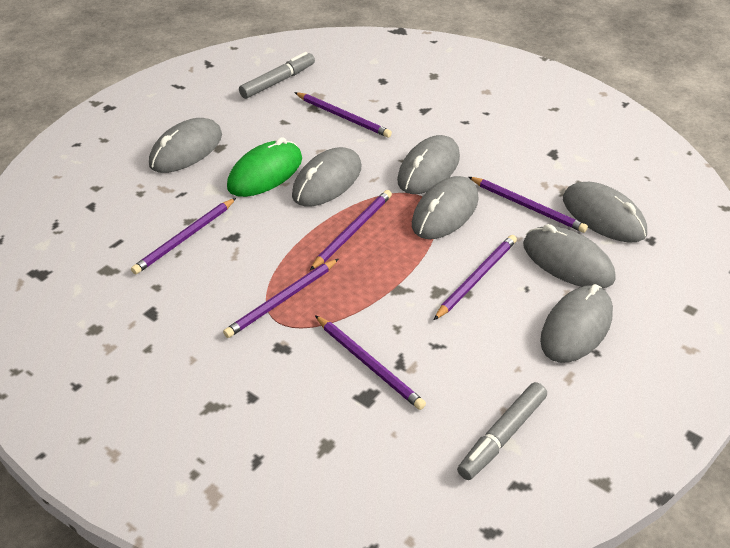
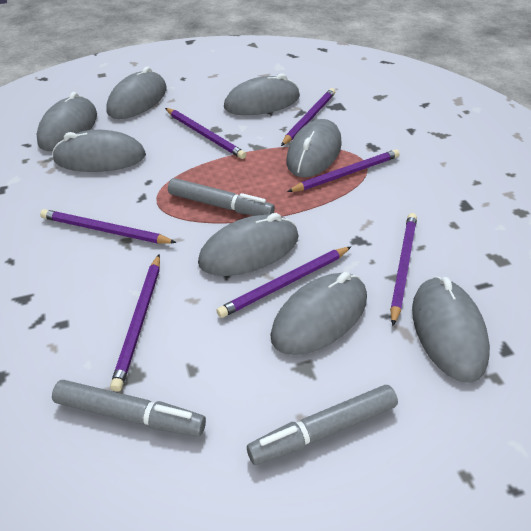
green mouse: 1 -> 0
grey marker: 2 -> 3
grey mouse: 7 -> 8

